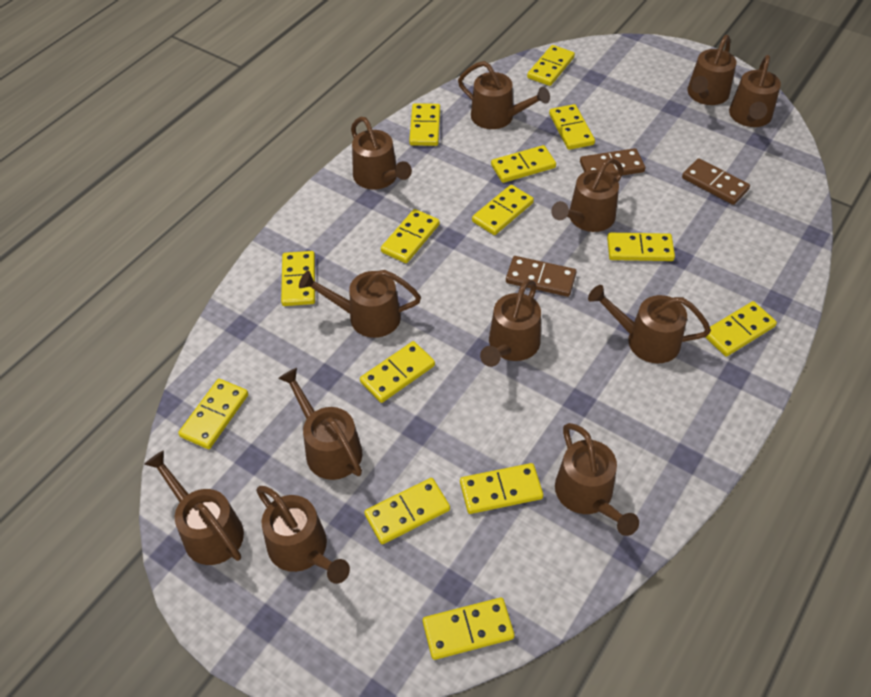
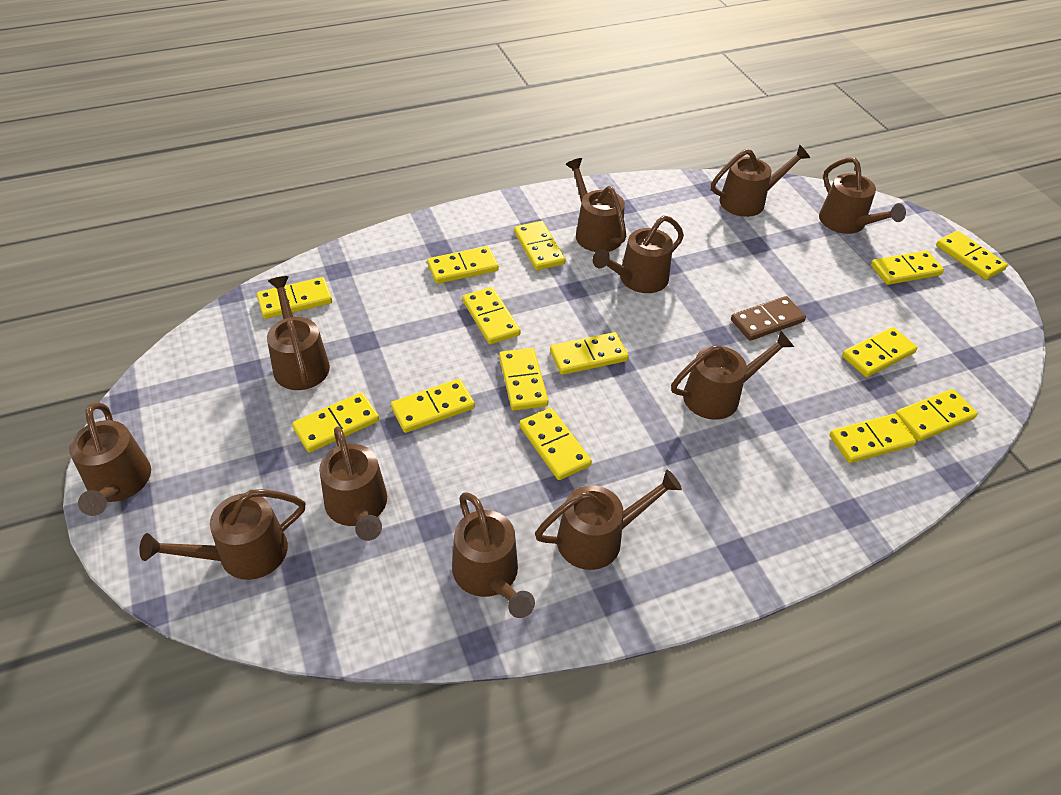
brown domino: 3 -> 1
brown watering can: 12 -> 11

